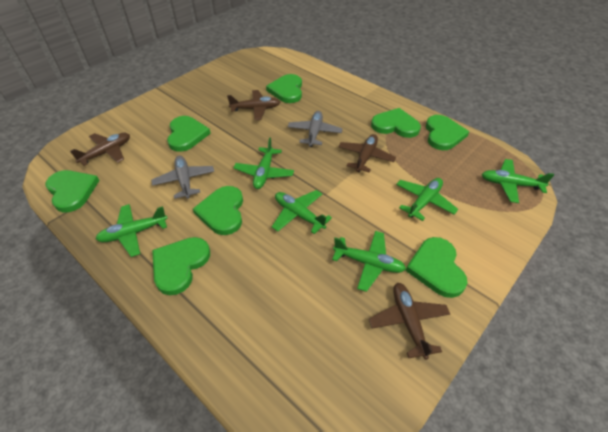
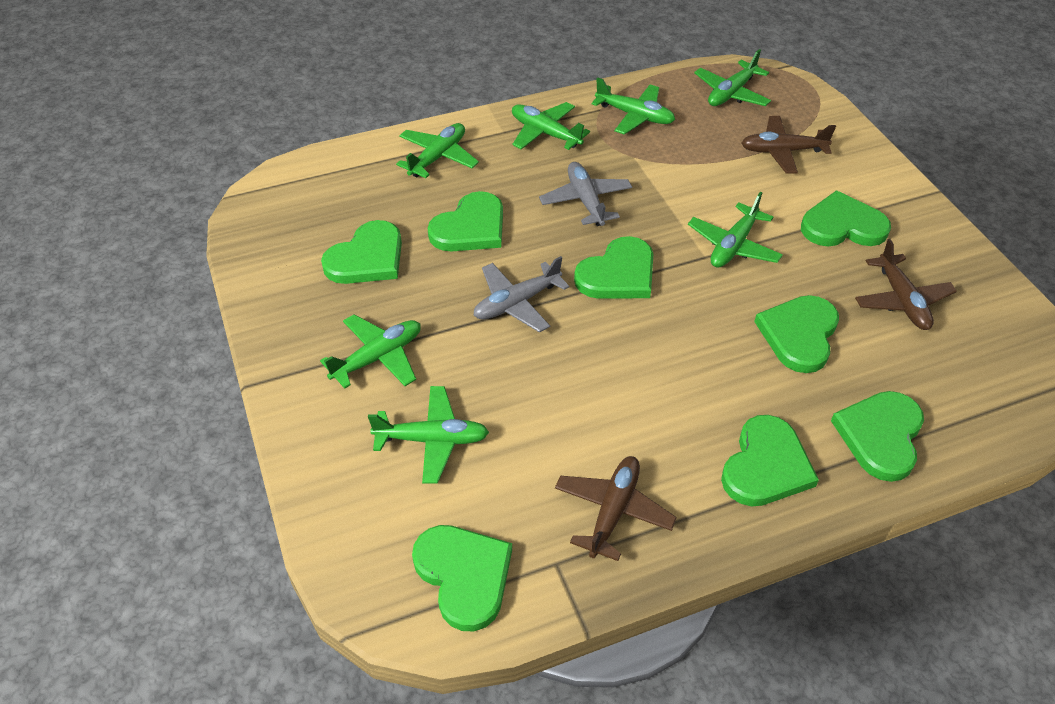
brown plane: 4 -> 3
green plane: 6 -> 7

